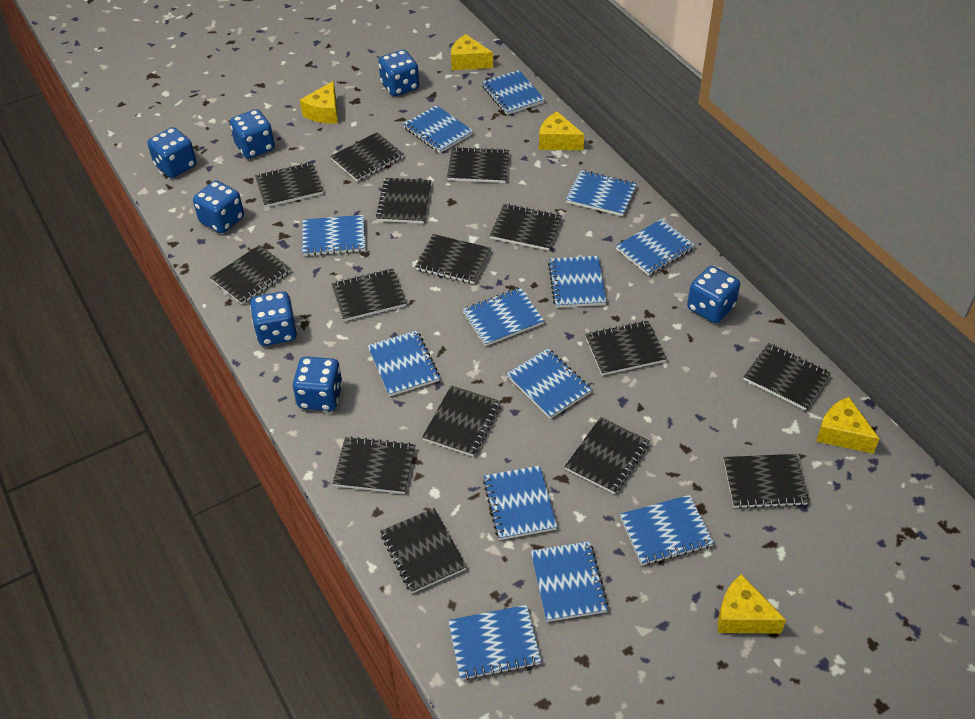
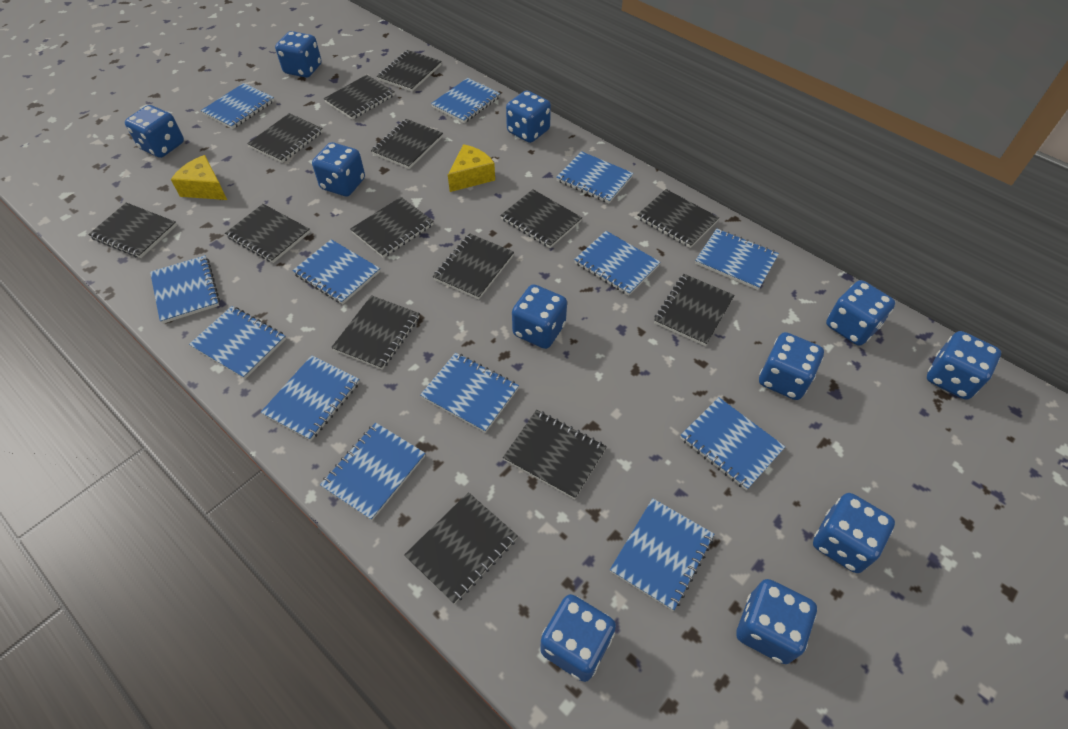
black notebook: 15 -> 14
blue dice: 7 -> 11
yellow cheese: 5 -> 2

